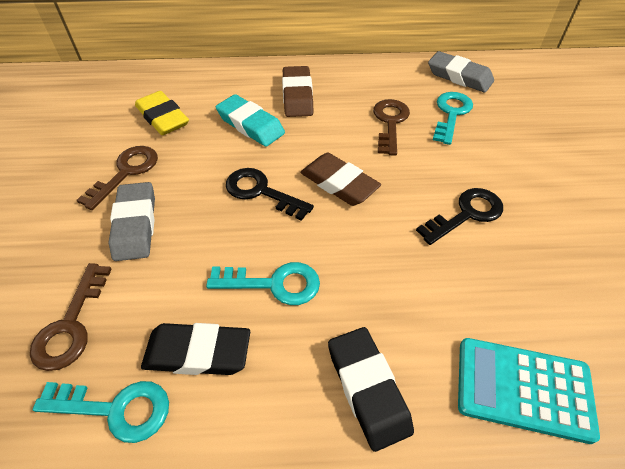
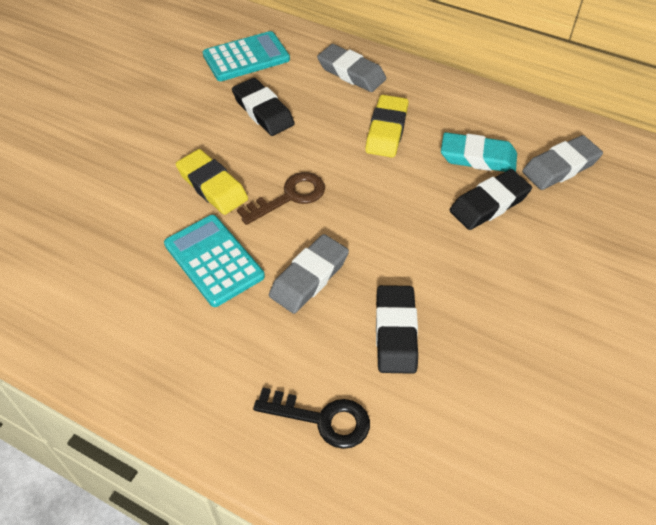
black eraser: 2 -> 3
black key: 2 -> 1
brown eraser: 2 -> 0
brown key: 3 -> 1
grey eraser: 2 -> 3
turquoise calculator: 1 -> 2
turquoise key: 3 -> 0
yellow eraser: 1 -> 2

